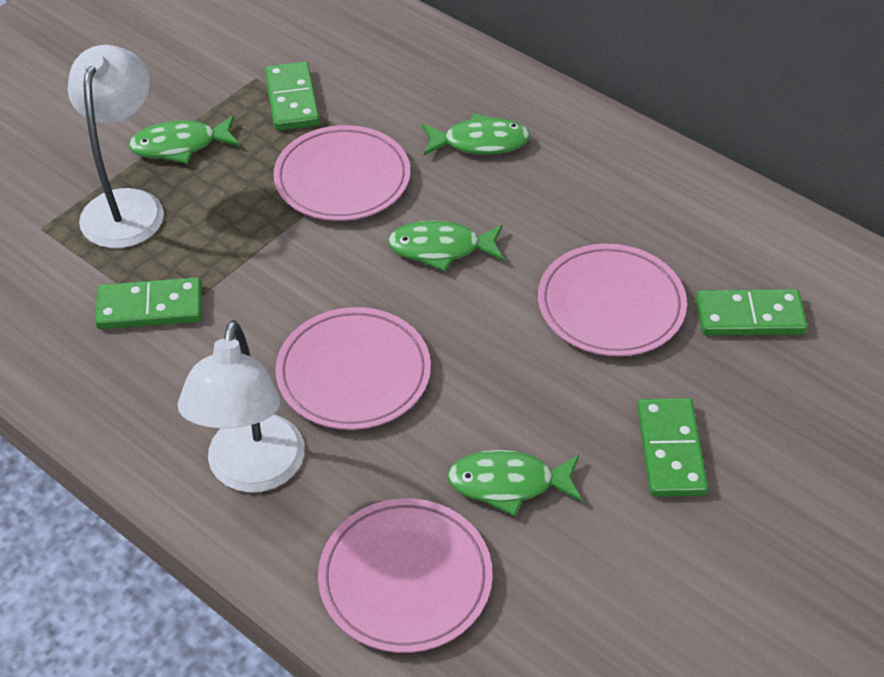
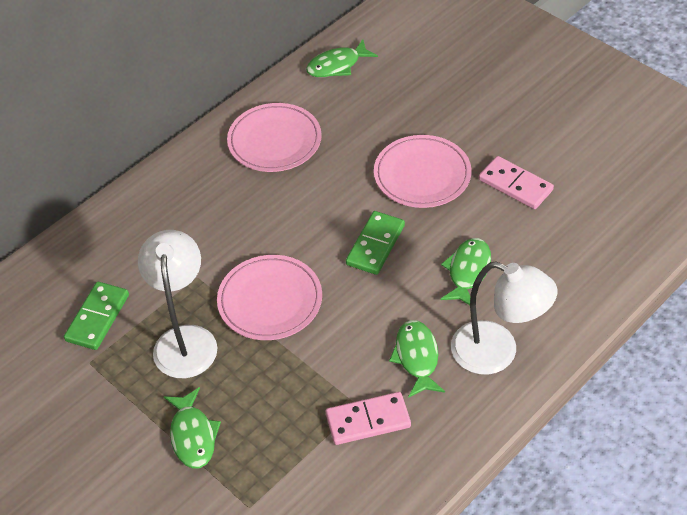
green domino: 4 -> 2
pink domino: 0 -> 2
pink plate: 4 -> 3

